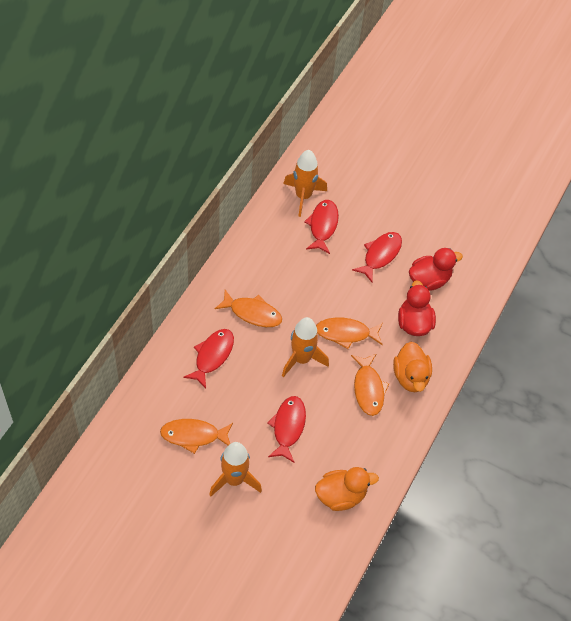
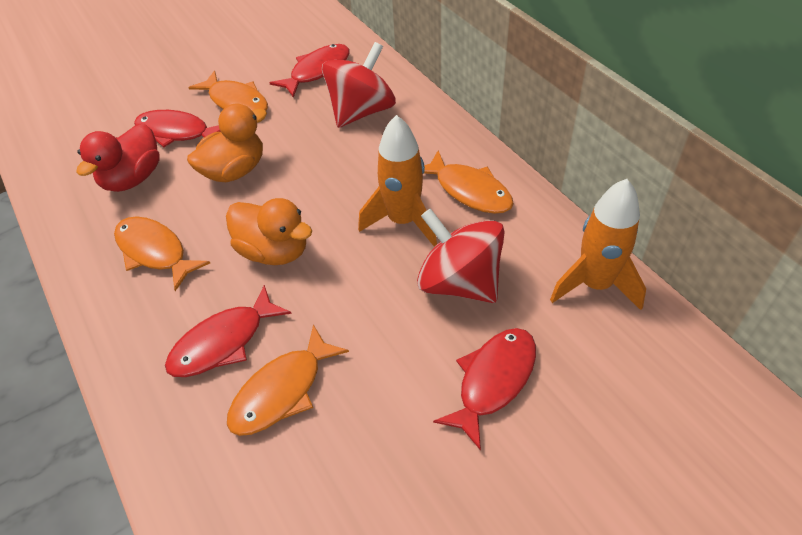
orange rocket: 3 -> 2
red duck: 2 -> 1
red spinning top: 0 -> 2

